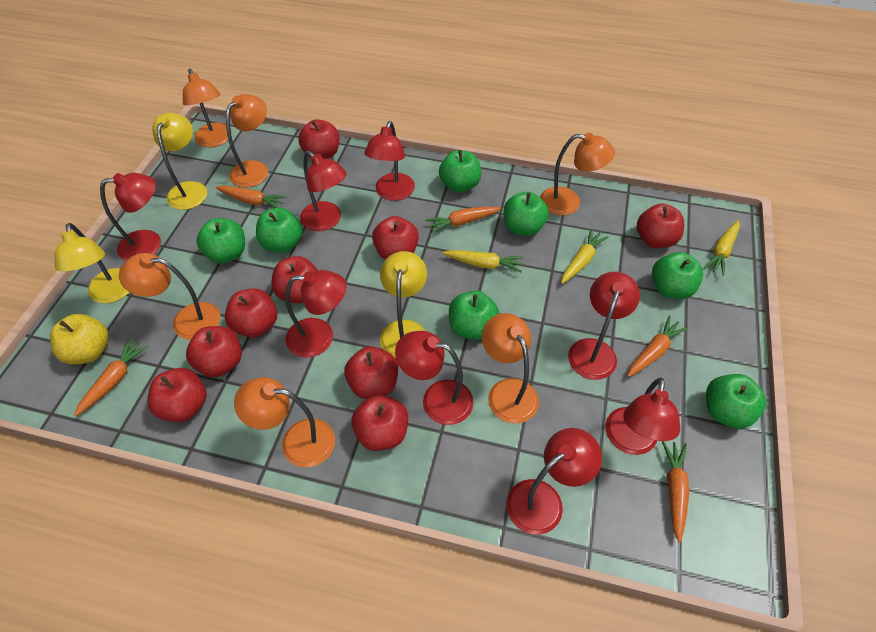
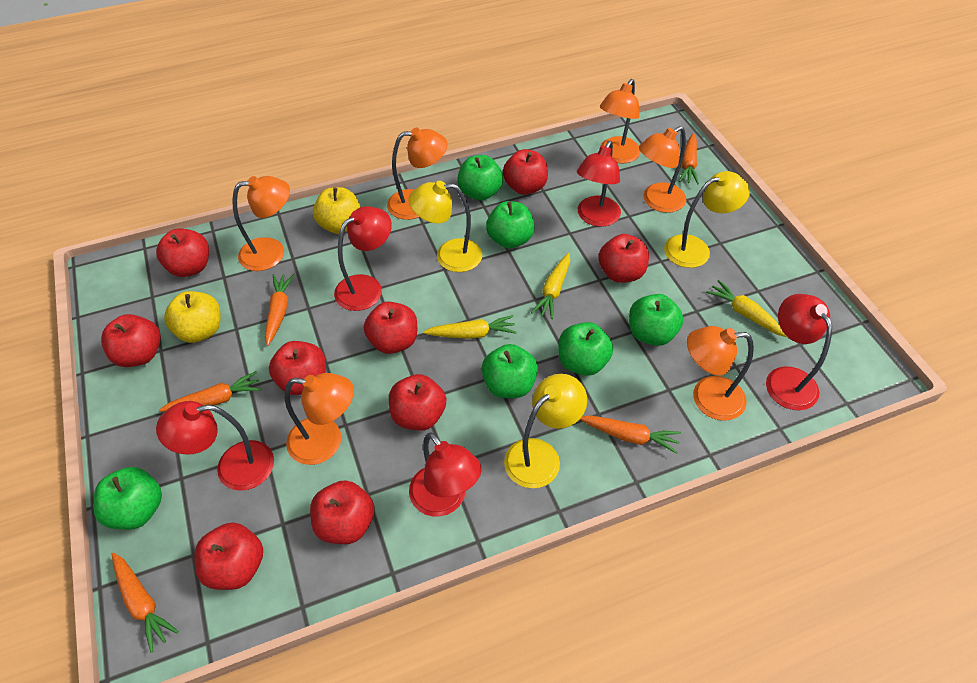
green apple: 7 -> 6
red lamp: 8 -> 5
yellow apple: 1 -> 2

